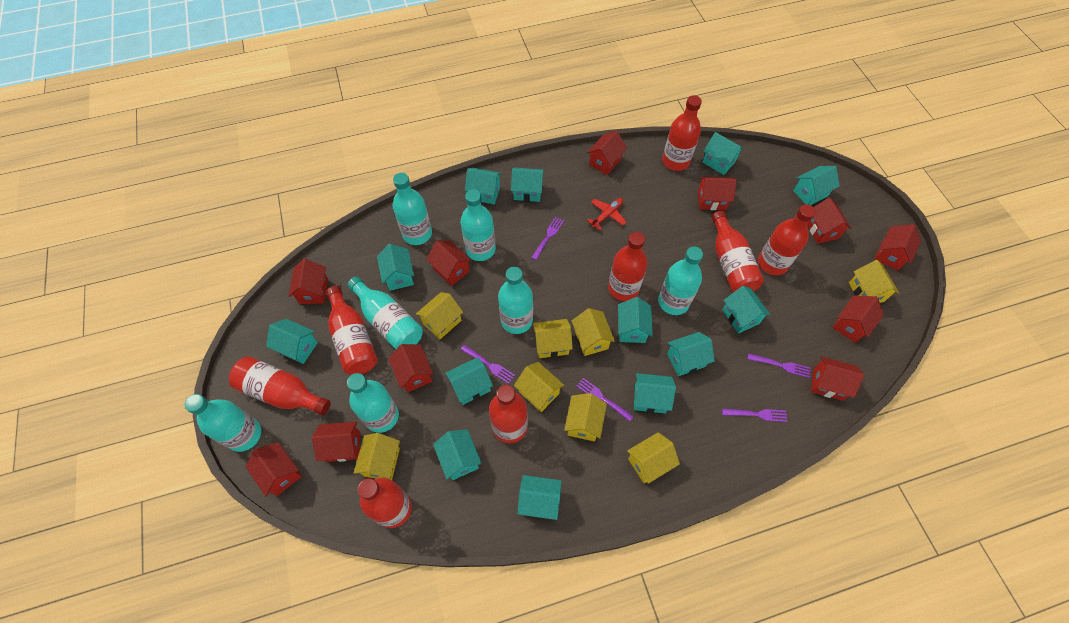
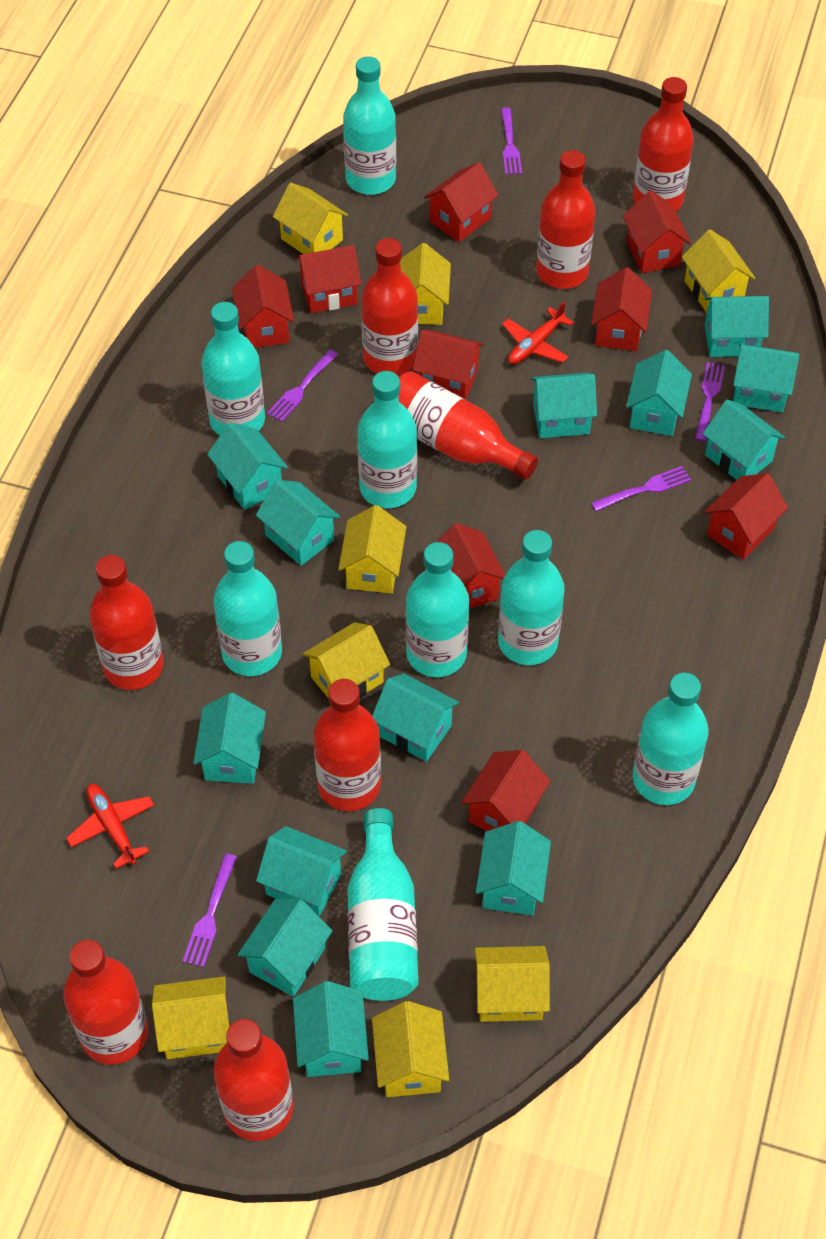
red house: 11 -> 9
red plane: 1 -> 2
turquoise bottle: 7 -> 8

